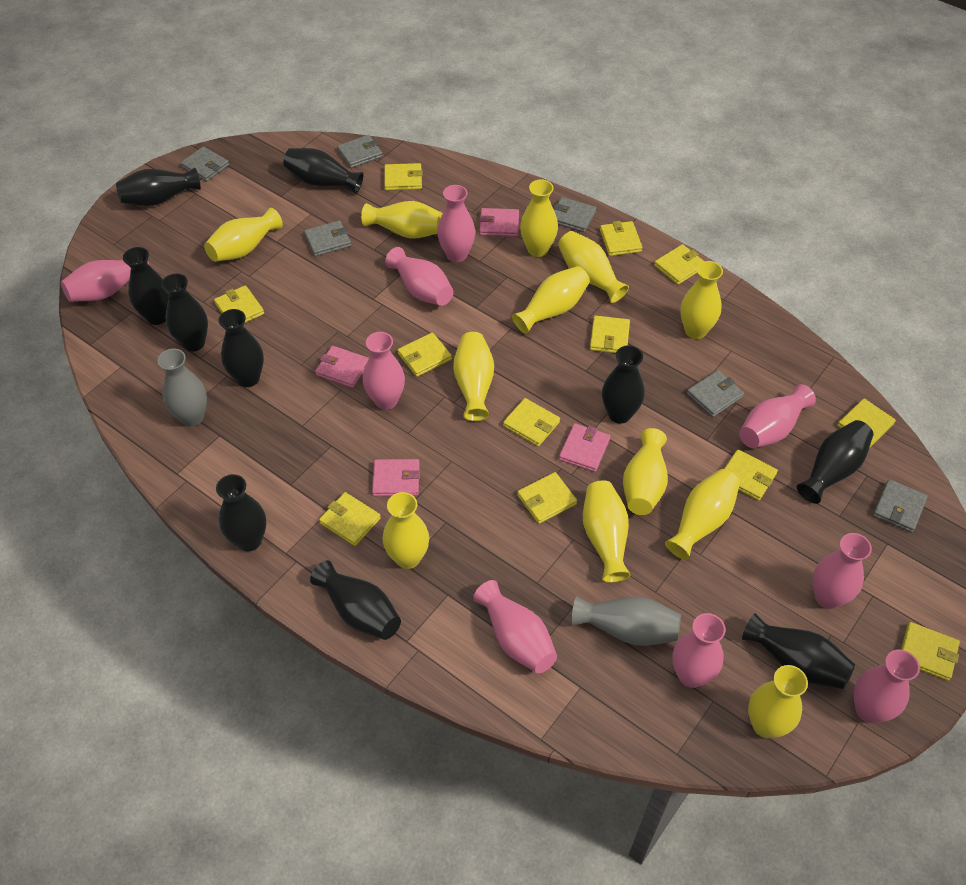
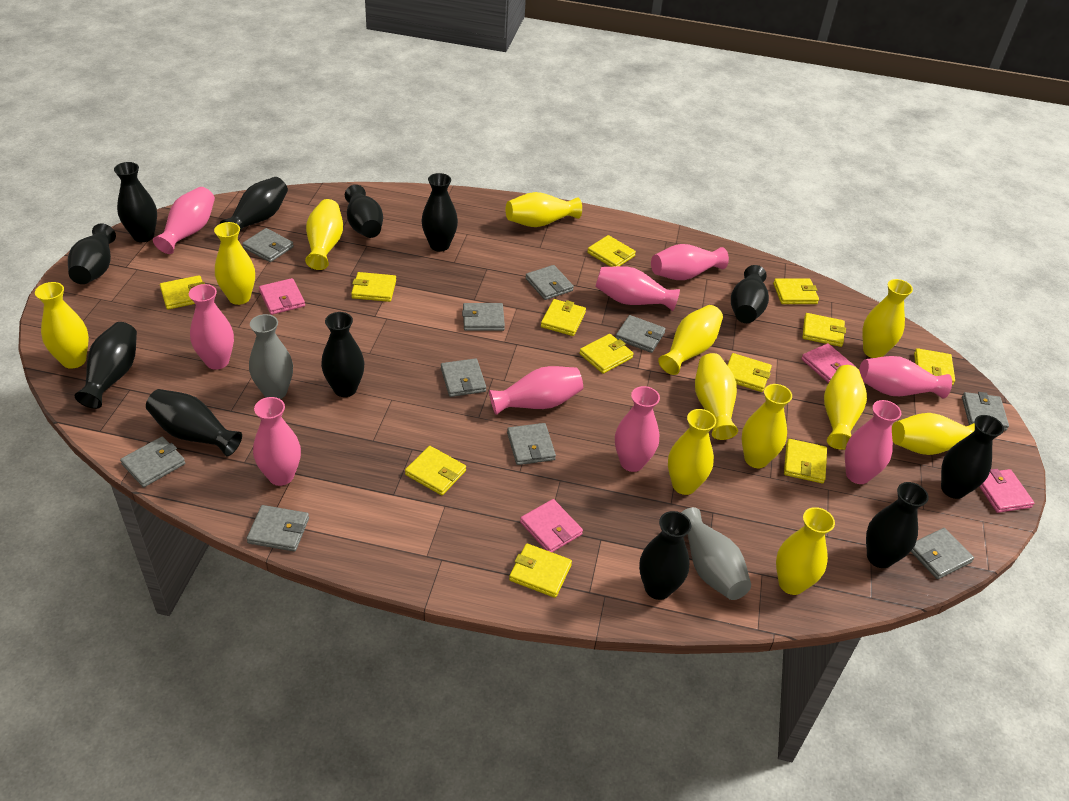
black vase: 10 -> 12
grey wallet: 6 -> 10

